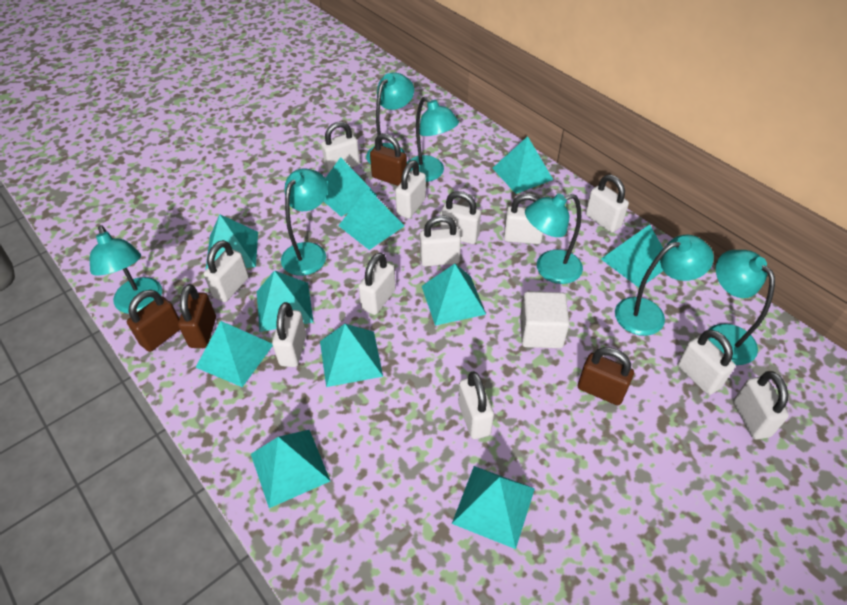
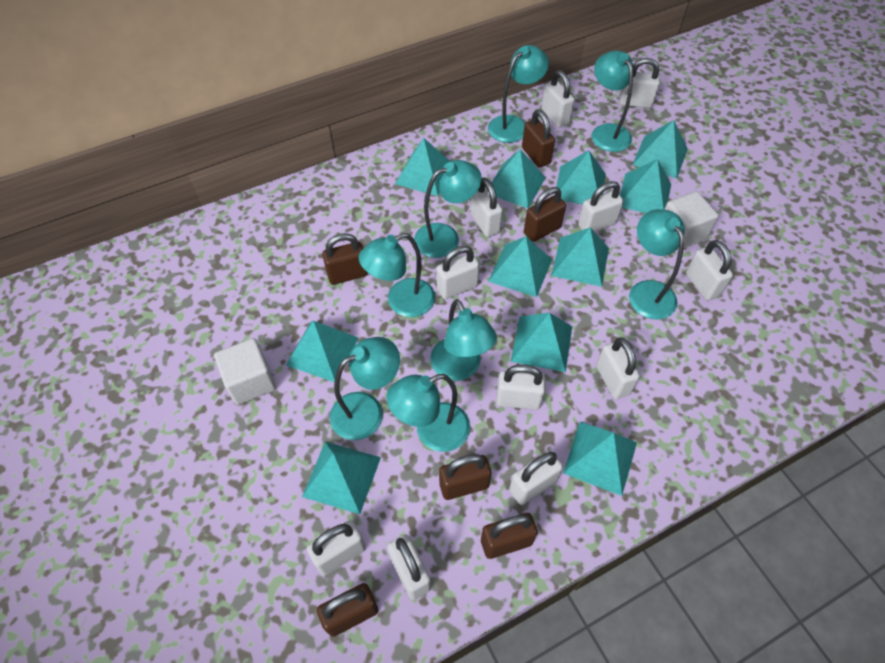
brown padlock: 4 -> 6
turquoise lamp: 7 -> 8
white cube: 1 -> 2
white padlock: 12 -> 11

